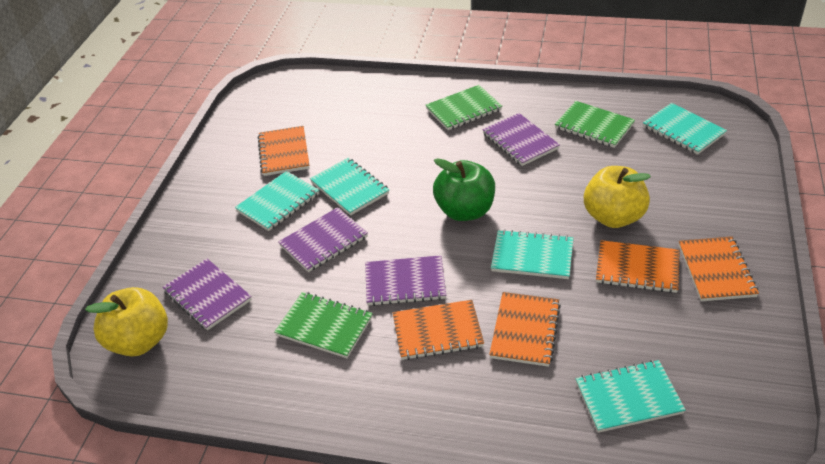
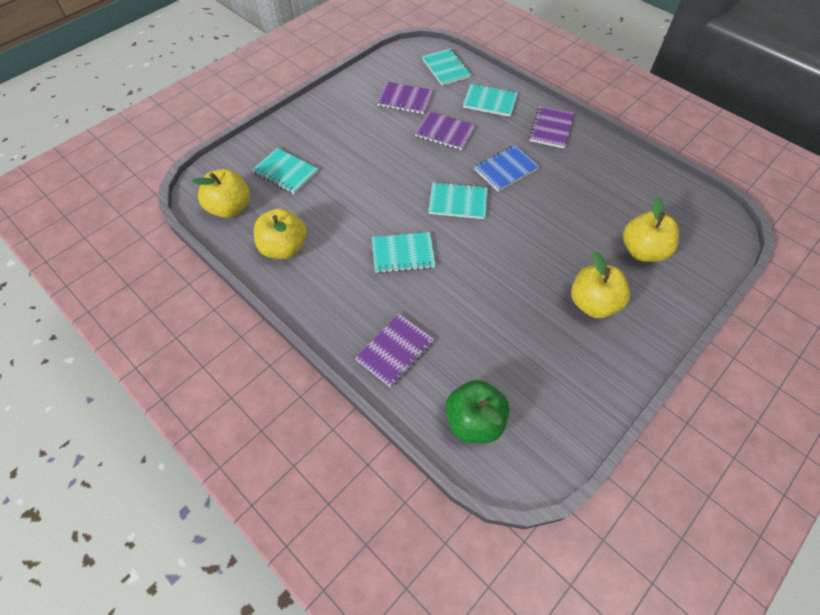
blue notebook: 0 -> 1
green notebook: 3 -> 0
orange notebook: 5 -> 0
yellow apple: 2 -> 4

